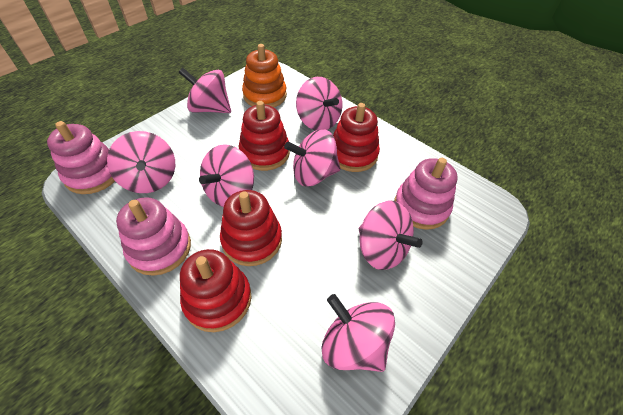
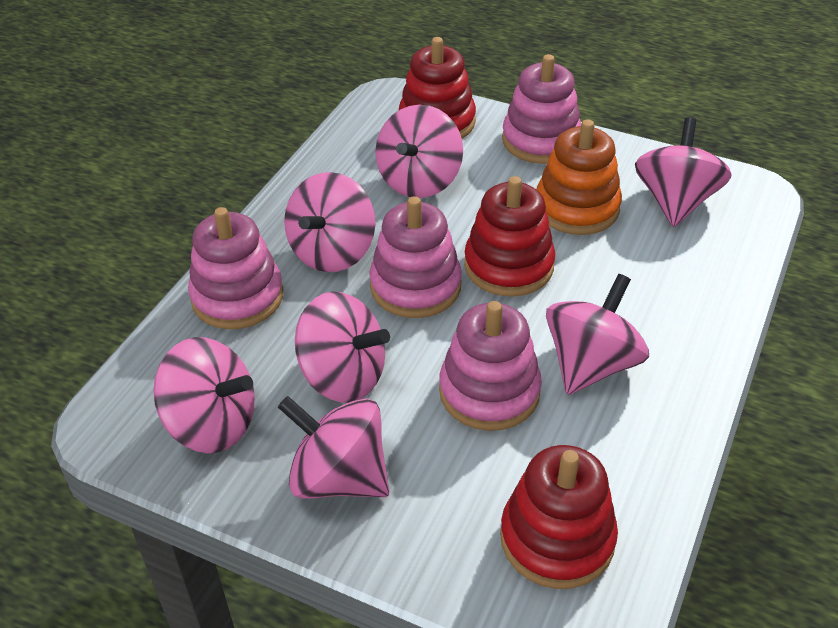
pink stacking toy: 3 -> 4
red stacking toy: 4 -> 3

